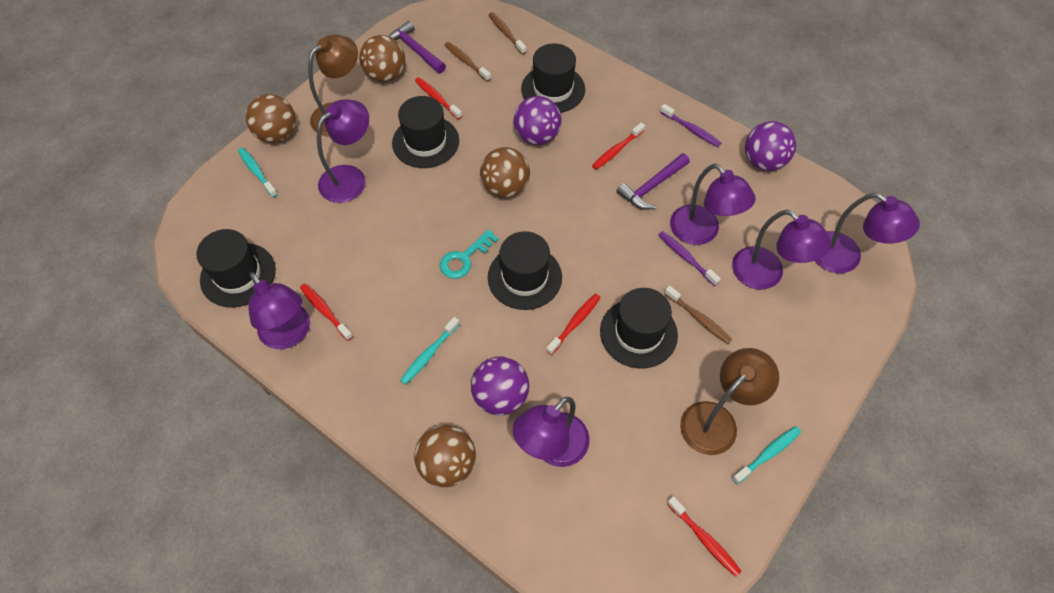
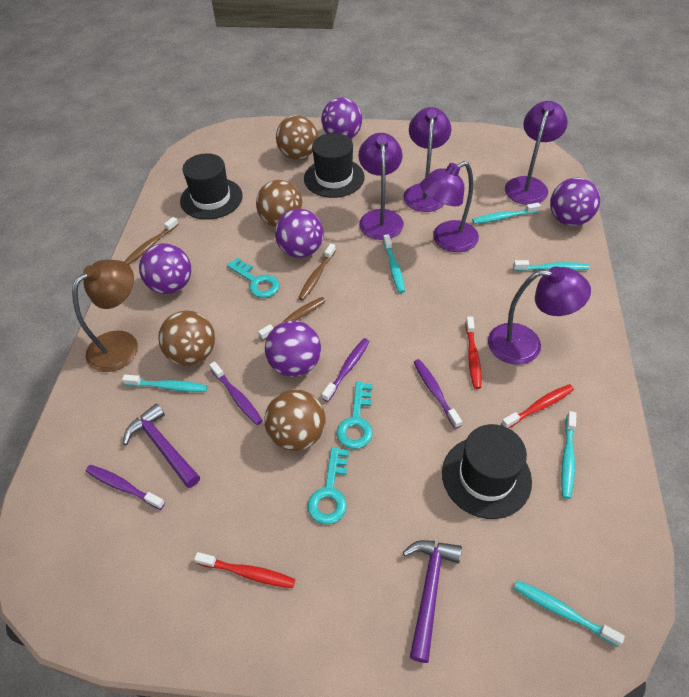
black hat: 5 -> 3
brown lamp: 2 -> 1
purple ball: 3 -> 5
purple lamp: 6 -> 5
purple toothbrush: 2 -> 4
red toothbrush: 5 -> 3
turquoise key: 1 -> 3
turquoise toothbrush: 3 -> 6

